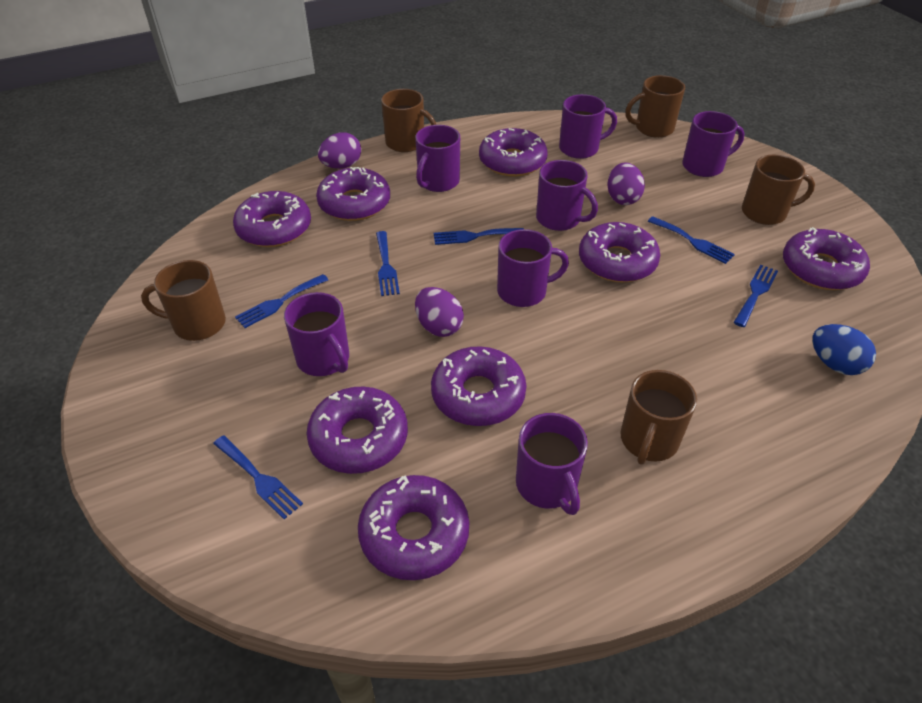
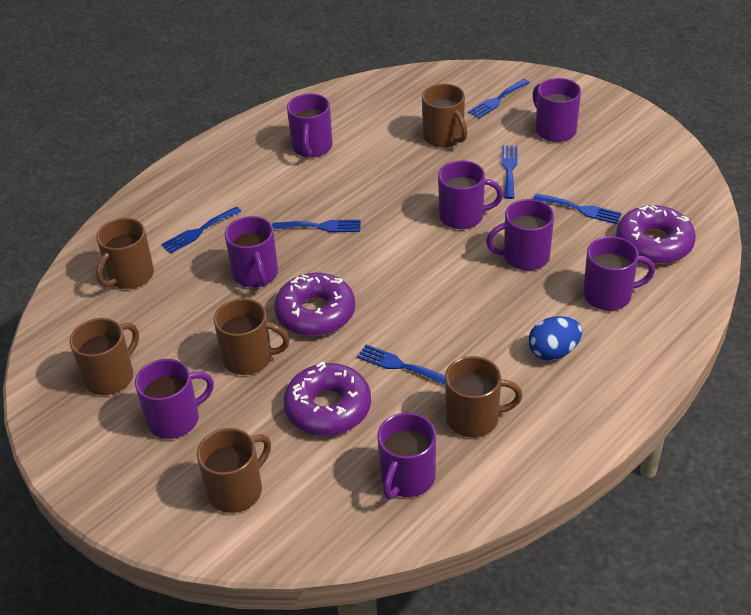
brown mug: 5 -> 6
purple donut: 8 -> 3
purple egg: 3 -> 0
purple mug: 7 -> 8

